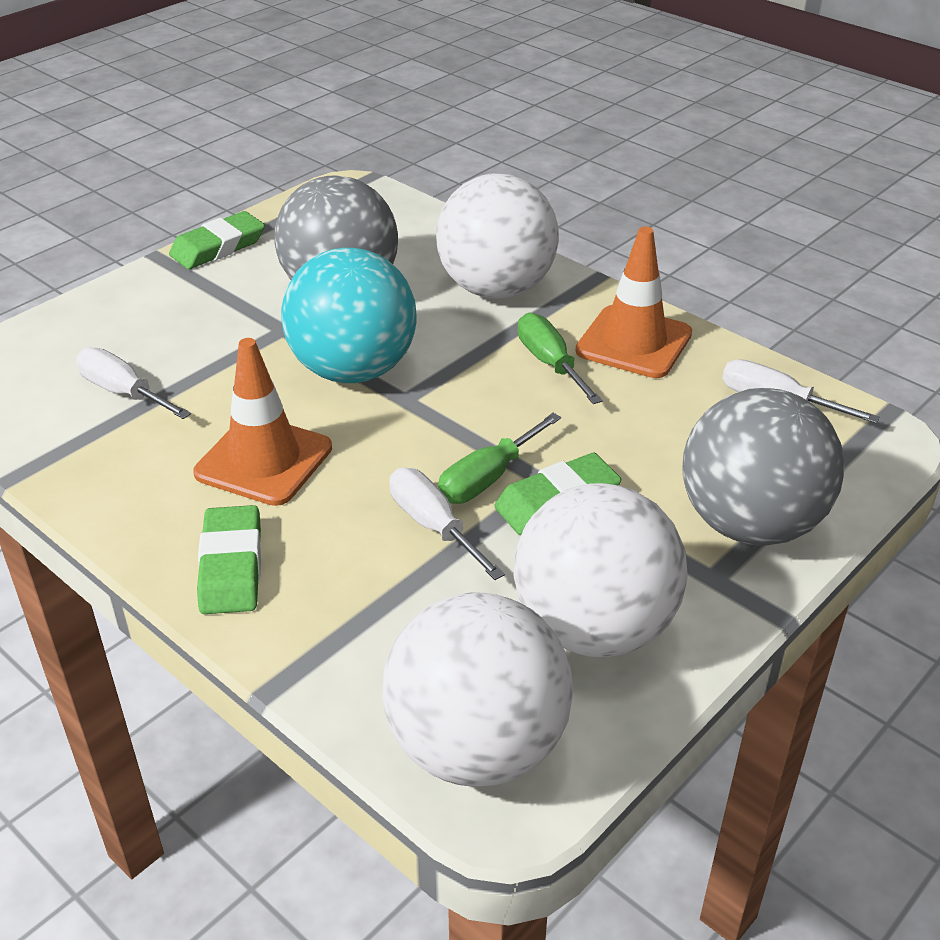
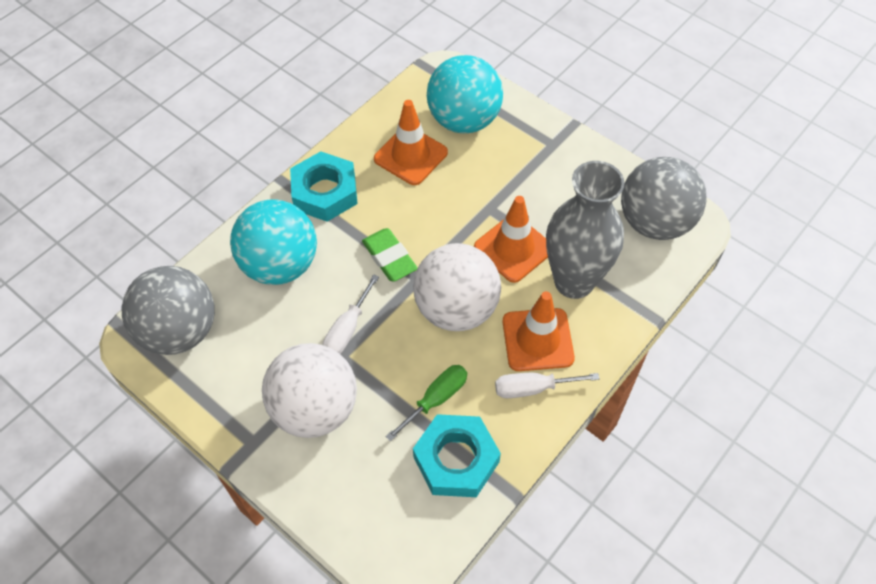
green eraser: 3 -> 1
green screwdriver: 2 -> 1
grey vase: 0 -> 1
orange traffic cone: 2 -> 3
turquoise ball: 1 -> 2
turquoise nut: 0 -> 2
white ball: 3 -> 2
white screwdriver: 3 -> 2

